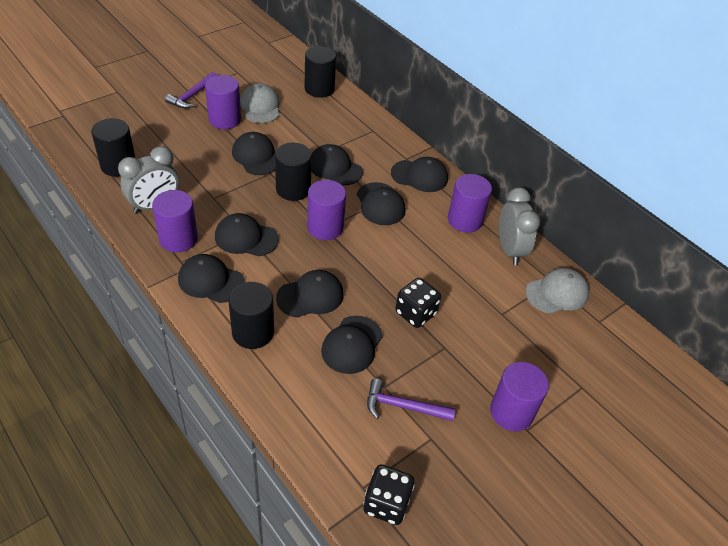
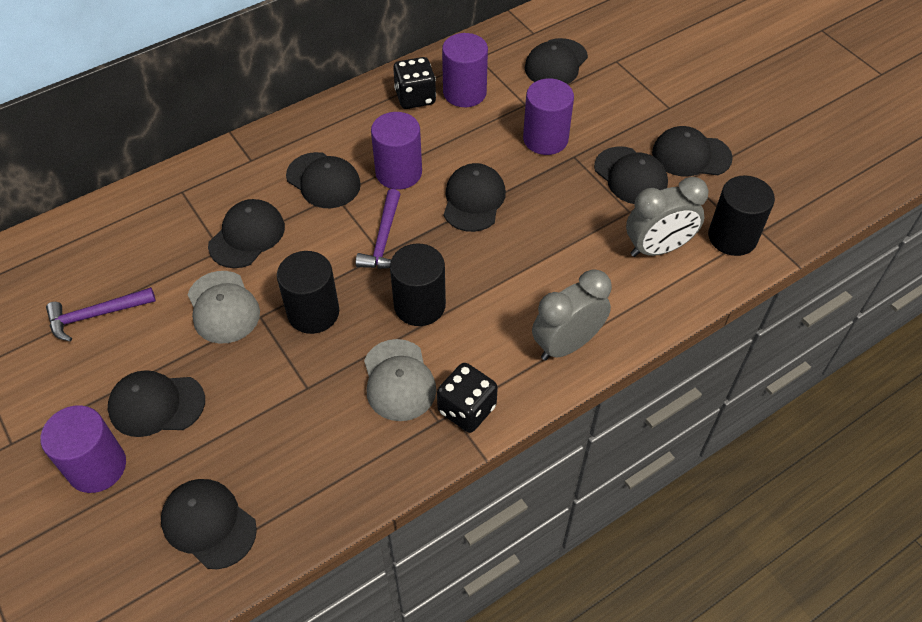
black cylinder: 4 -> 3
purple cylinder: 5 -> 4

